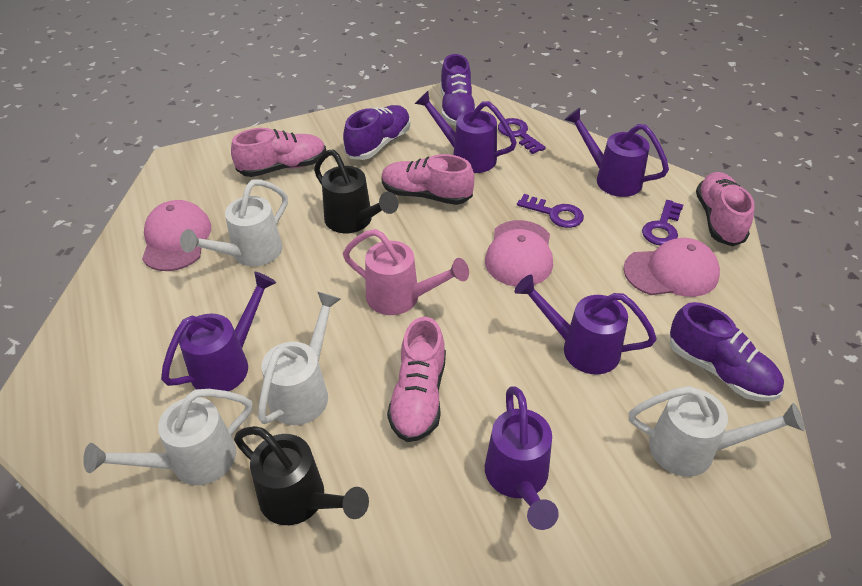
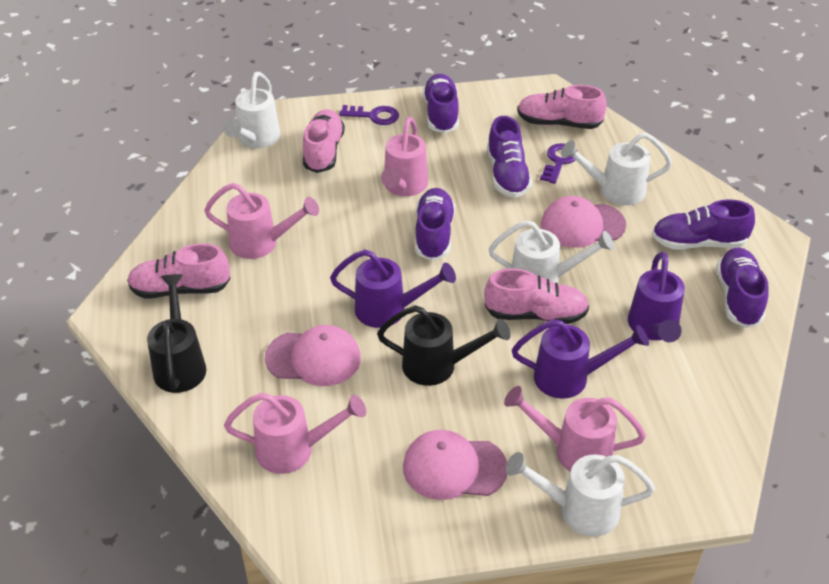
pink watering can: 1 -> 4
purple key: 3 -> 2
purple shoe: 3 -> 5
purple watering can: 5 -> 3

